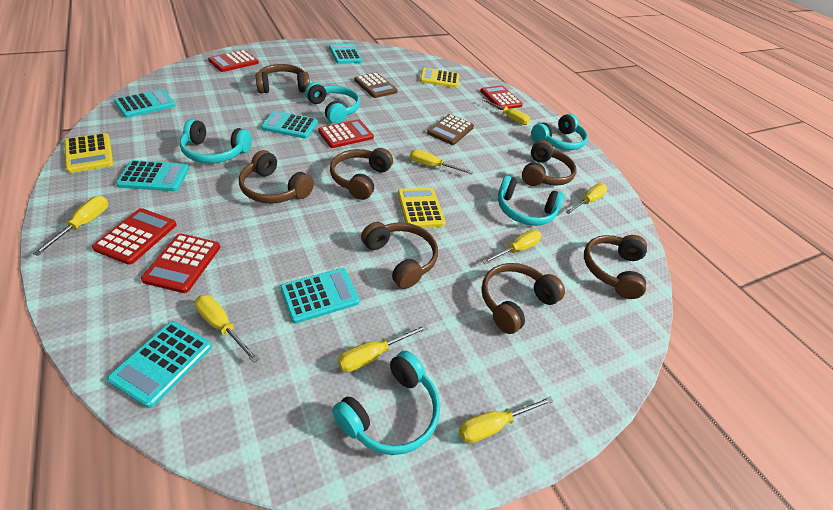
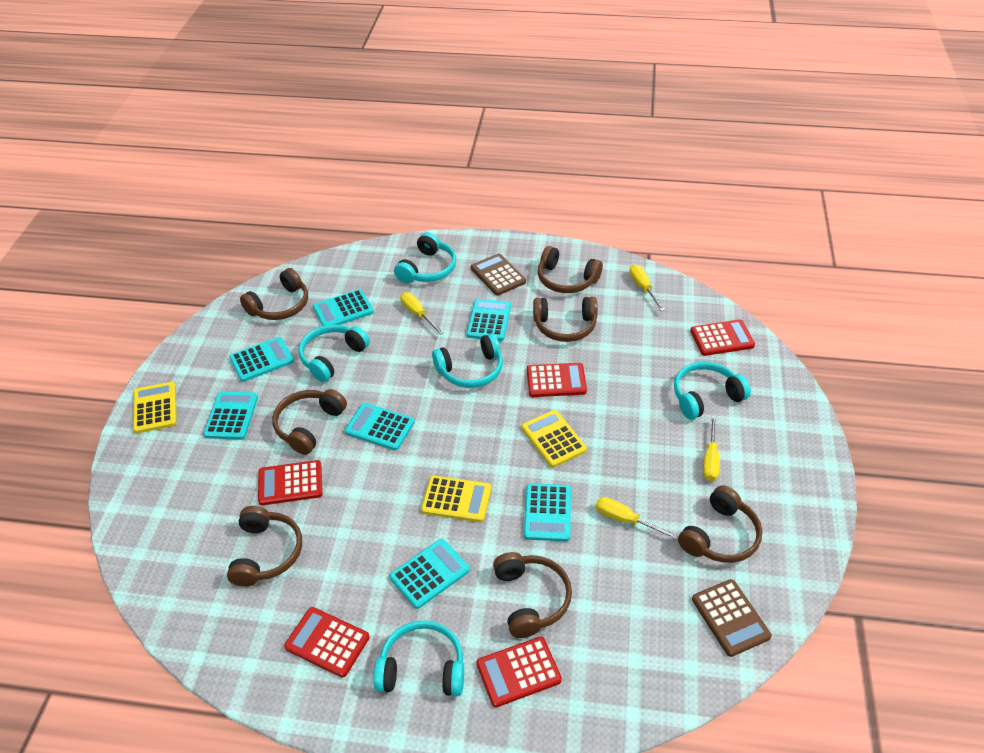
turquoise calculator: 6 -> 7
yellow screwdriver: 8 -> 4

